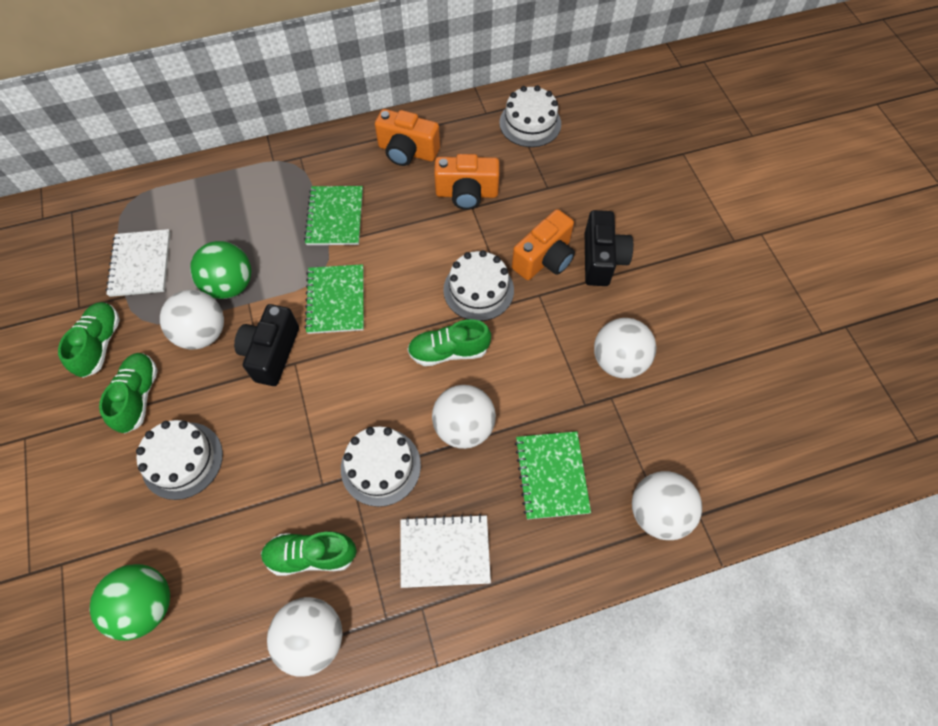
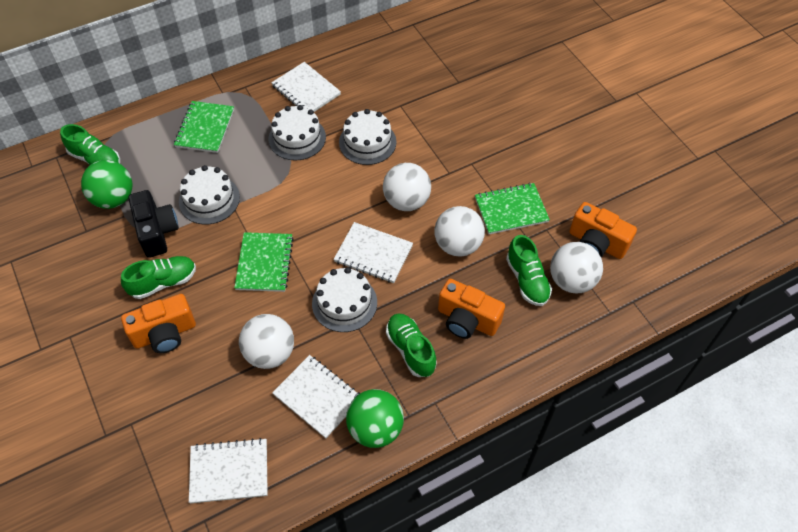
black camera: 2 -> 1
white ball: 5 -> 4
white notebook: 2 -> 4

